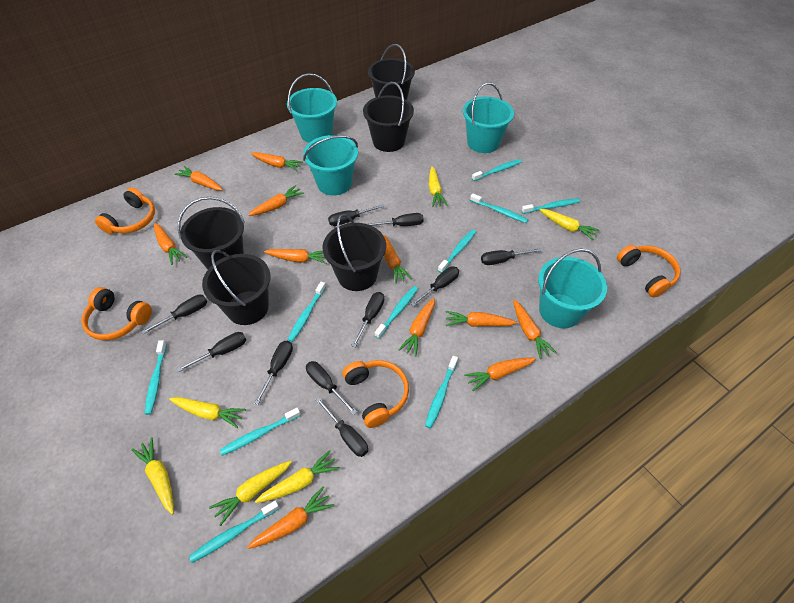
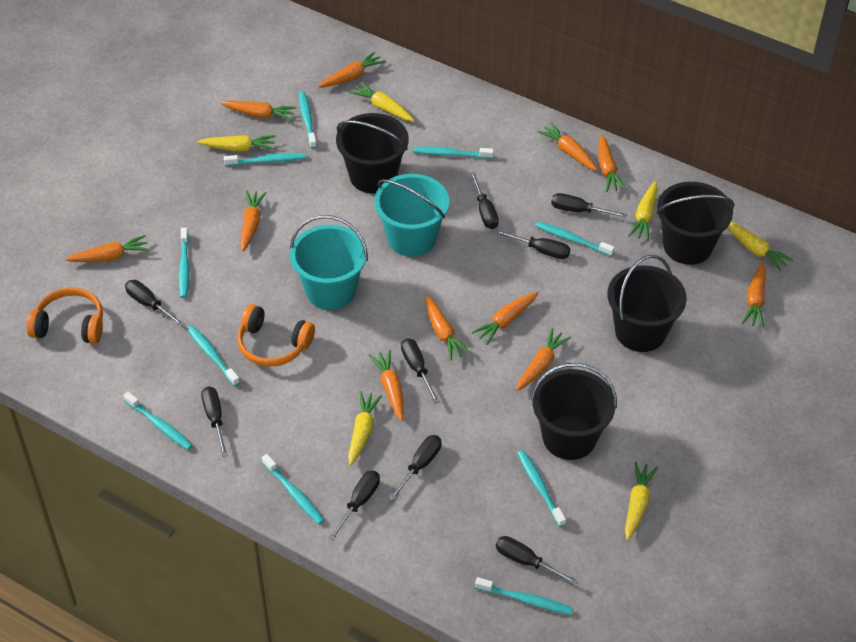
black bucket: 5 -> 4
black screwdriver: 10 -> 9
orange headphones: 4 -> 2
turquoise bucket: 4 -> 2

